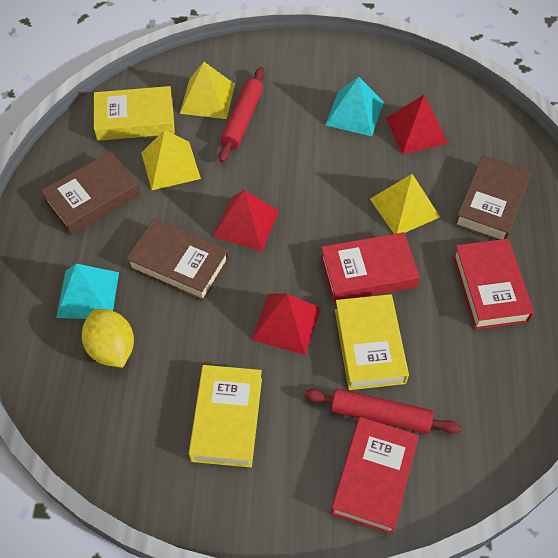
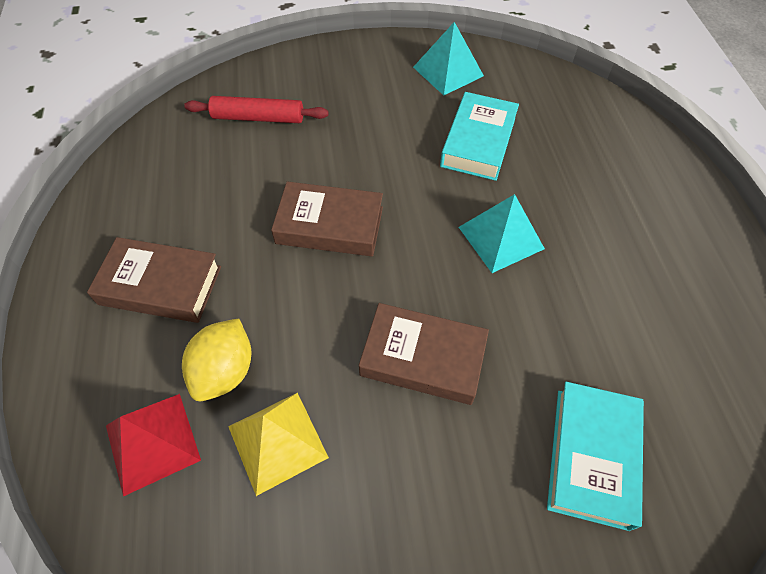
red book: 3 -> 0
red pyramid: 3 -> 1
red rolling pin: 2 -> 1
turquoise book: 0 -> 2
yellow book: 3 -> 0
yellow pyramid: 3 -> 1

